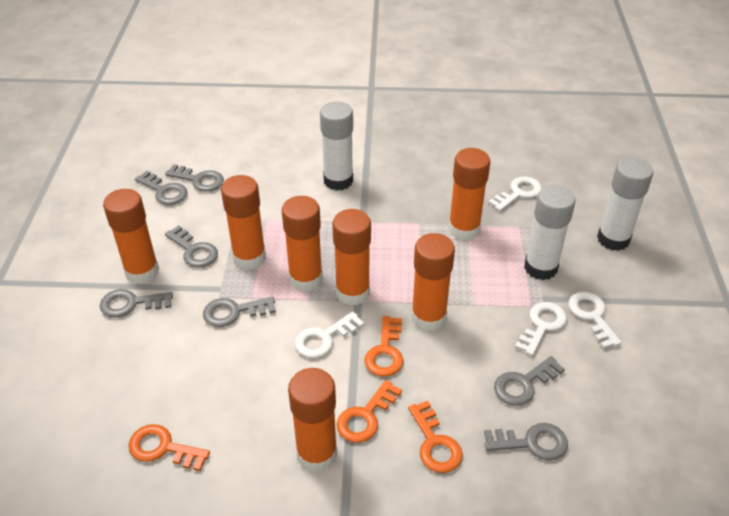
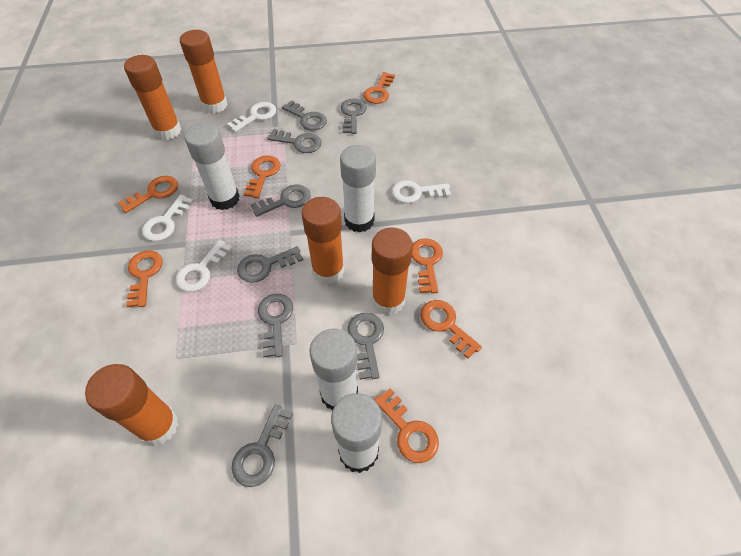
grey key: 7 -> 8
orange glue stick: 7 -> 5
orange key: 4 -> 7
white glue stick: 3 -> 4

